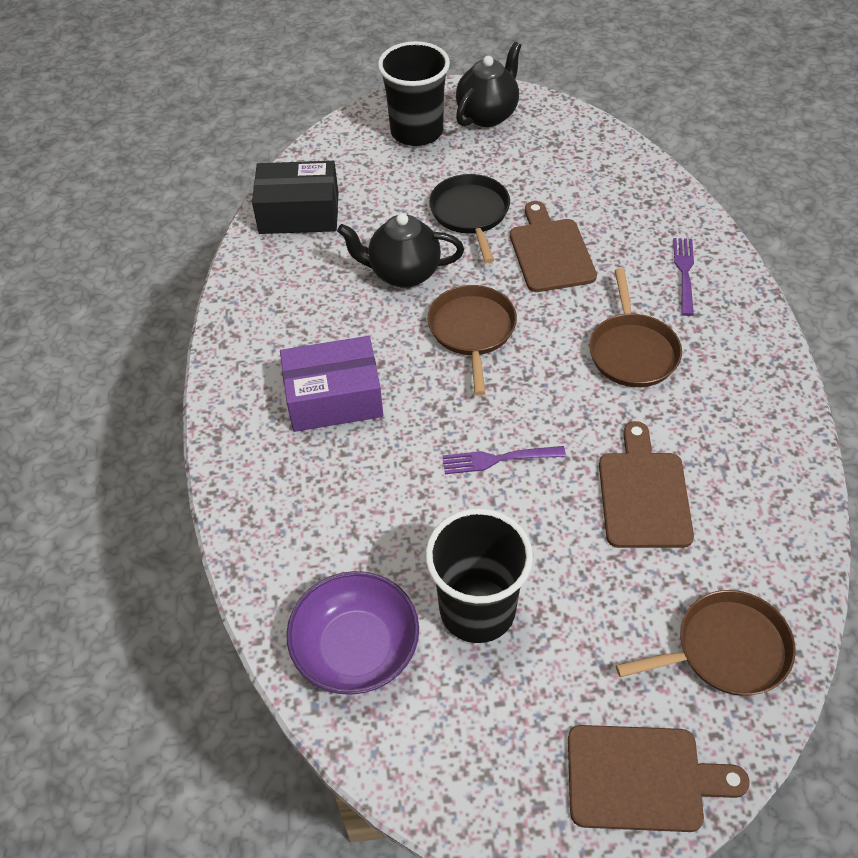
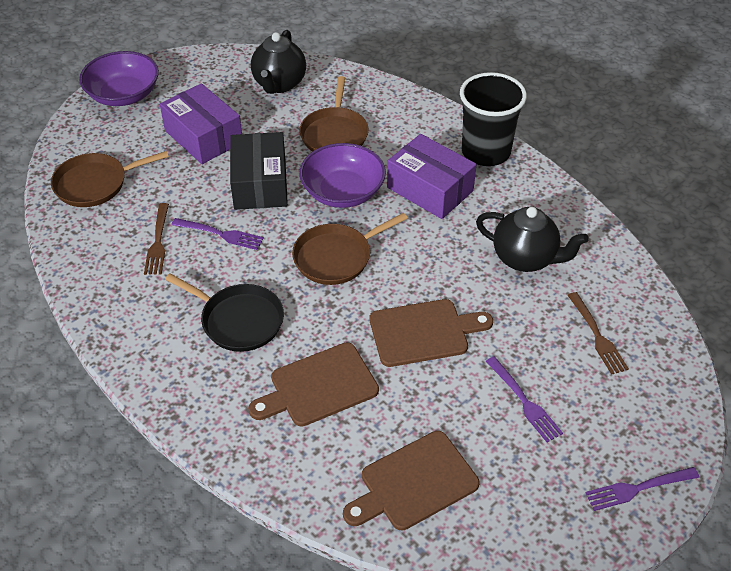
black cup: 2 -> 1
brown fork: 0 -> 2
purple bowl: 1 -> 2
purple box: 1 -> 2
purple fork: 2 -> 3

